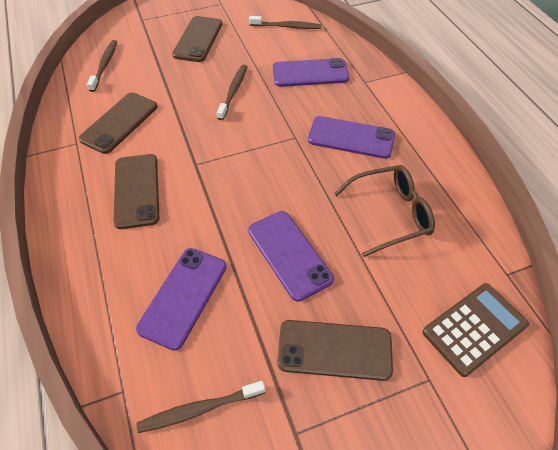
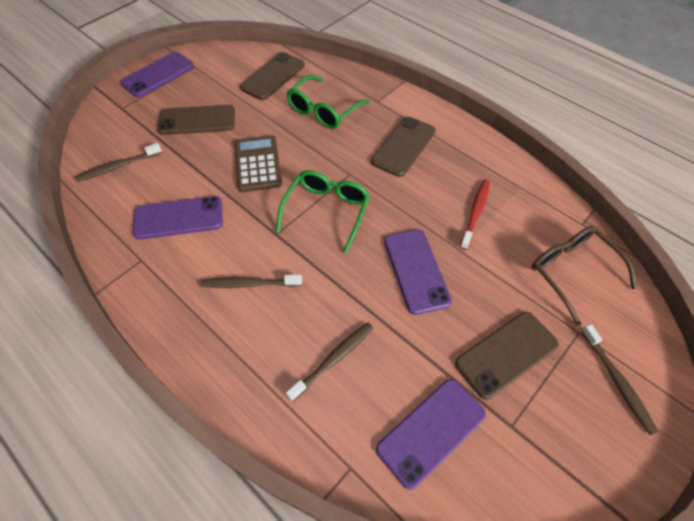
green glasses: 0 -> 2
red toothbrush: 0 -> 1

